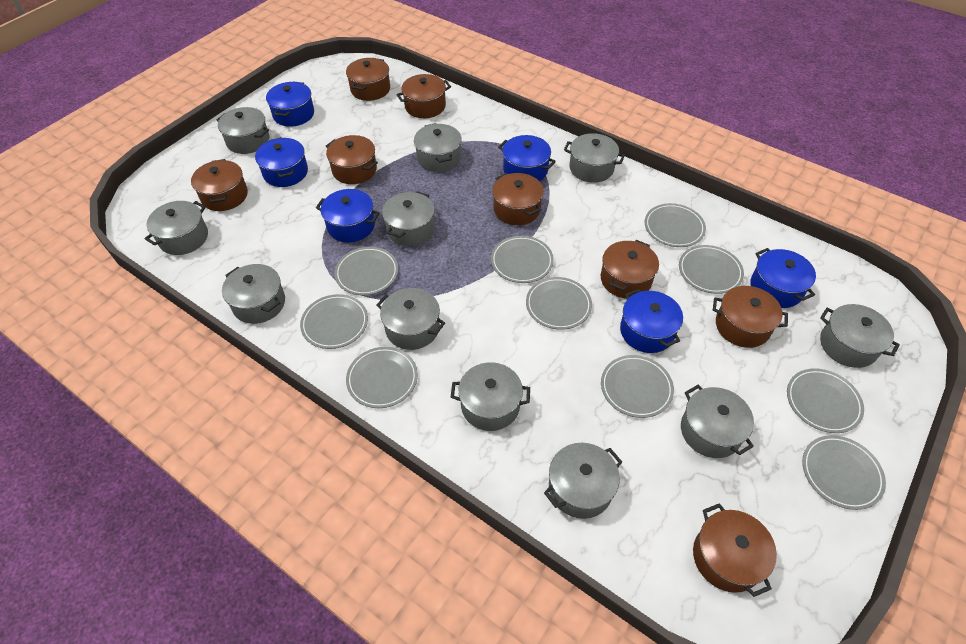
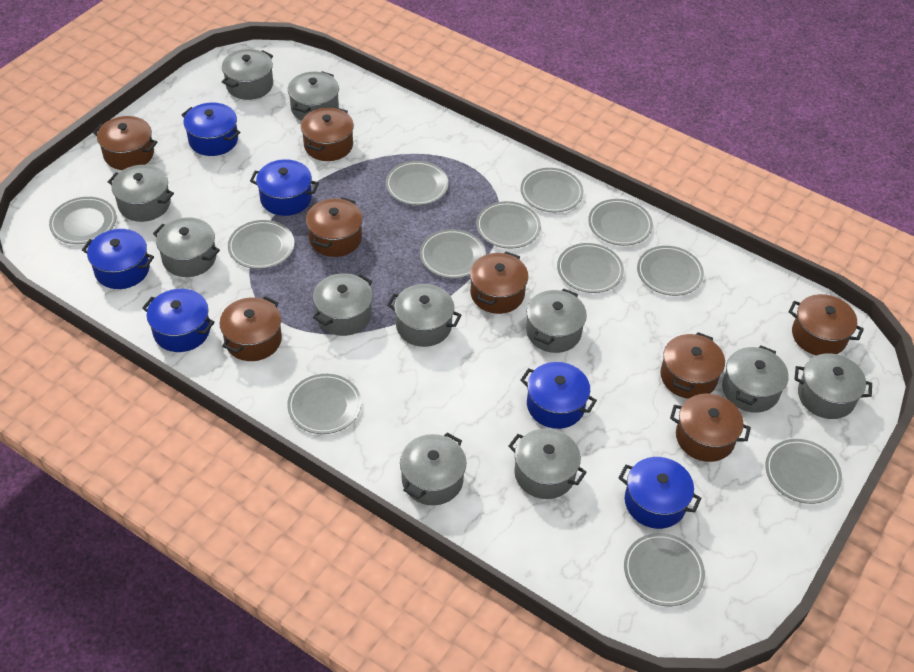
grey plate: 10 -> 12

